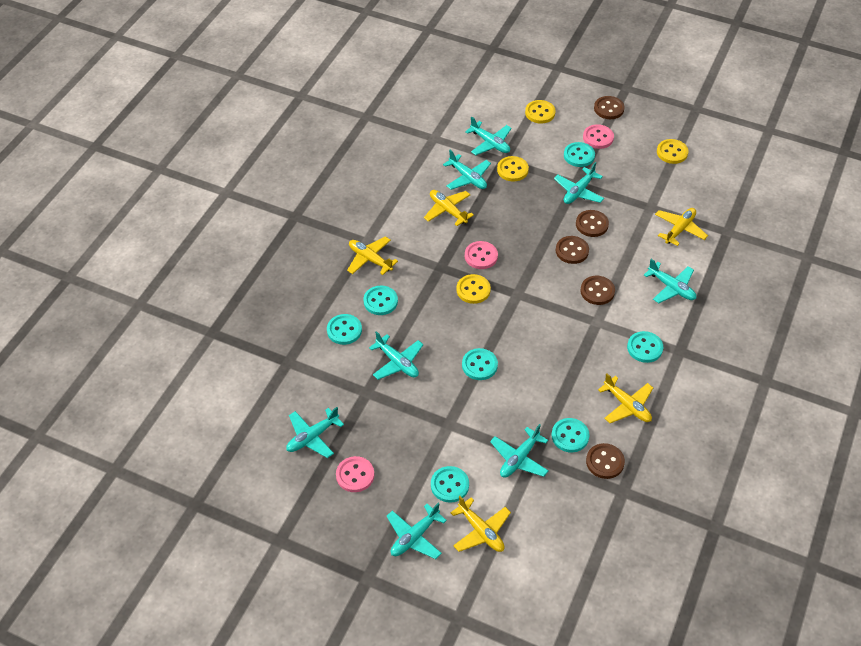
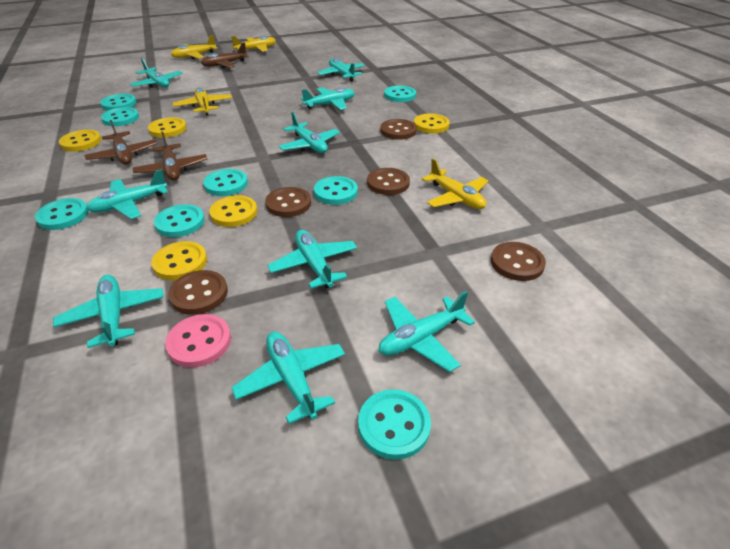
brown plane: 0 -> 3
pink button: 3 -> 1
turquoise button: 7 -> 8
turquoise plane: 8 -> 9
yellow button: 4 -> 5
yellow plane: 5 -> 4

